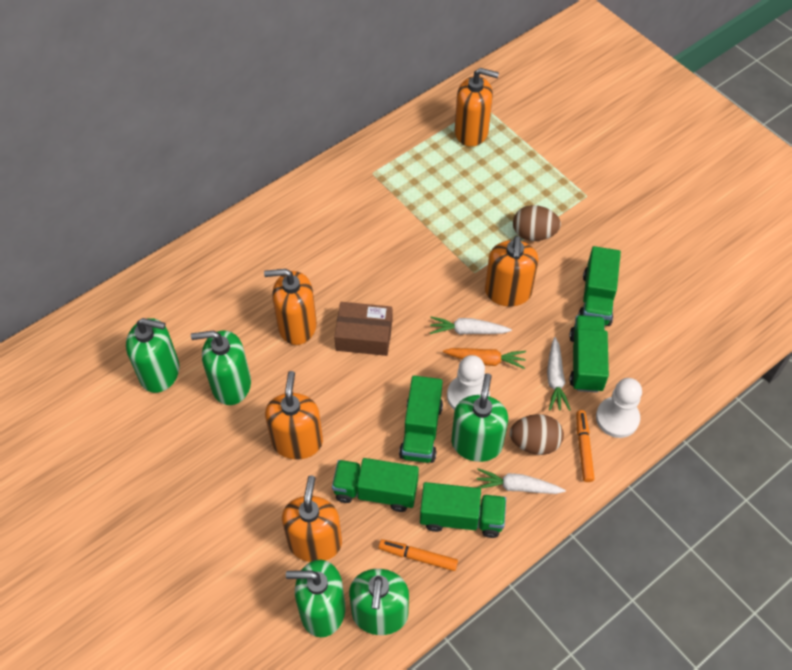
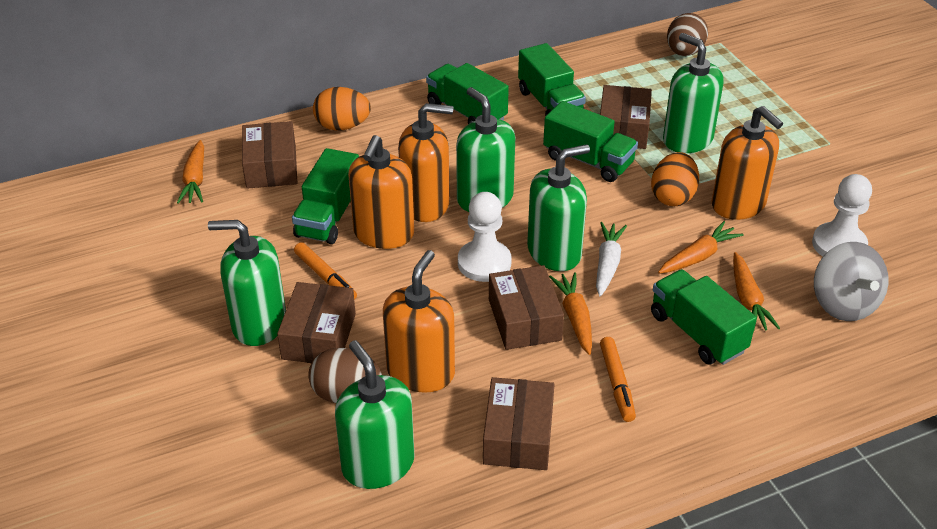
brown box: 1 -> 5
grey spinning top: 0 -> 1
orange carrot: 1 -> 4
orange egg: 0 -> 2
orange soap dispenser: 5 -> 4
white carrot: 3 -> 1

